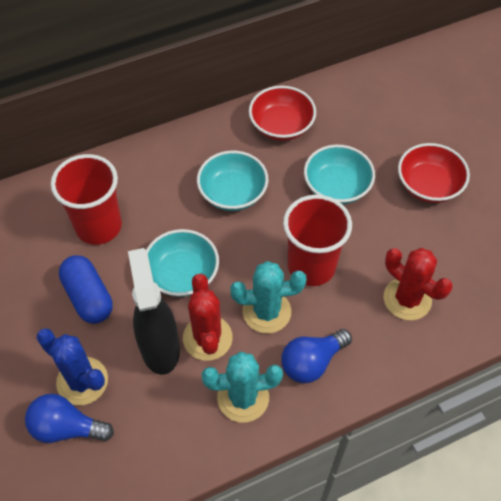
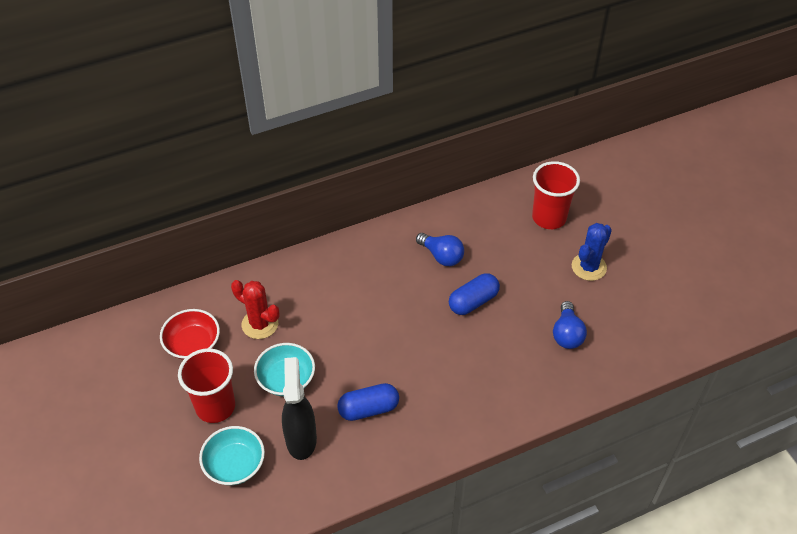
blue capsule: 1 -> 2
red bowl: 2 -> 1
red cactus: 2 -> 1
turquoise bowl: 3 -> 2
turquoise cactus: 2 -> 0

